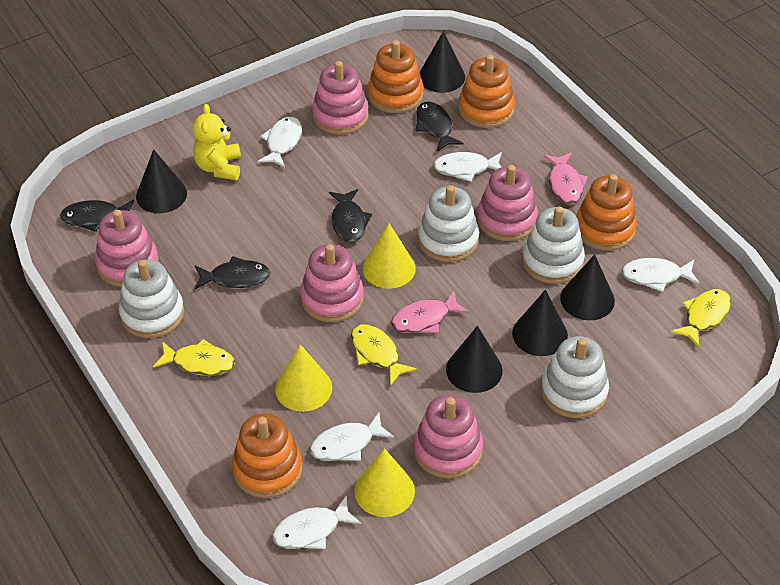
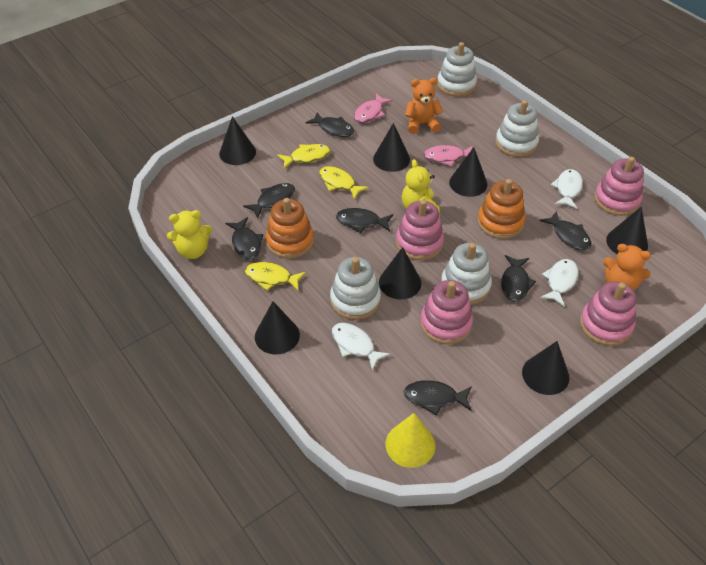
black cone: 5 -> 7
black fish: 4 -> 7
orange stacking toy: 4 -> 2
orange teddy bear: 0 -> 2
pink stacking toy: 5 -> 4
white fish: 5 -> 3
yellow cone: 3 -> 1
yellow teddy bear: 1 -> 2

